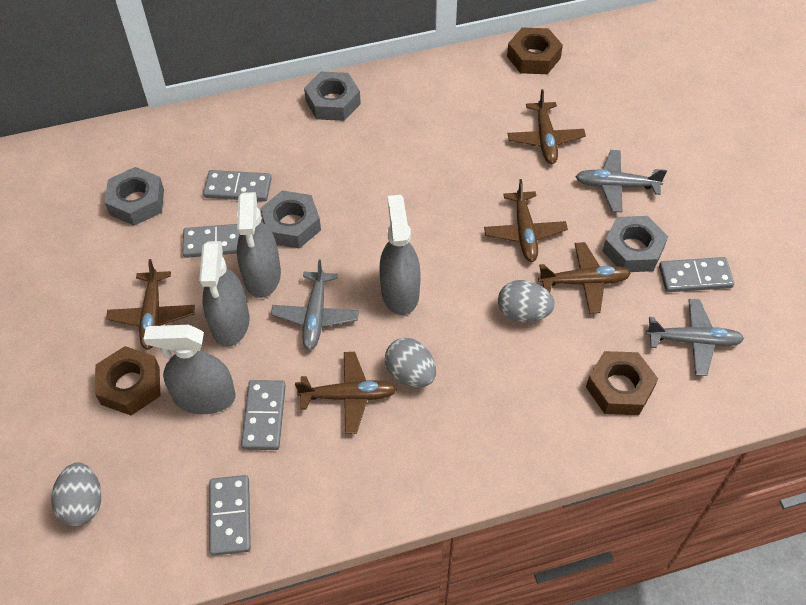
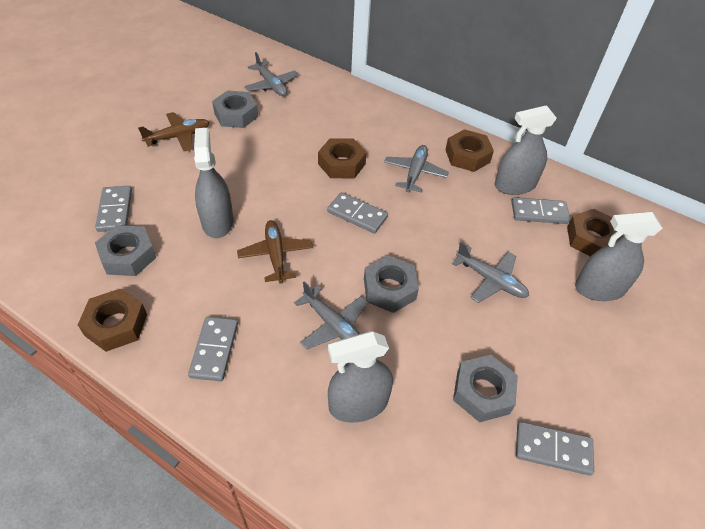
brown nut: 3 -> 4
brown plane: 5 -> 2
grey egg: 3 -> 0
grey plane: 3 -> 4

